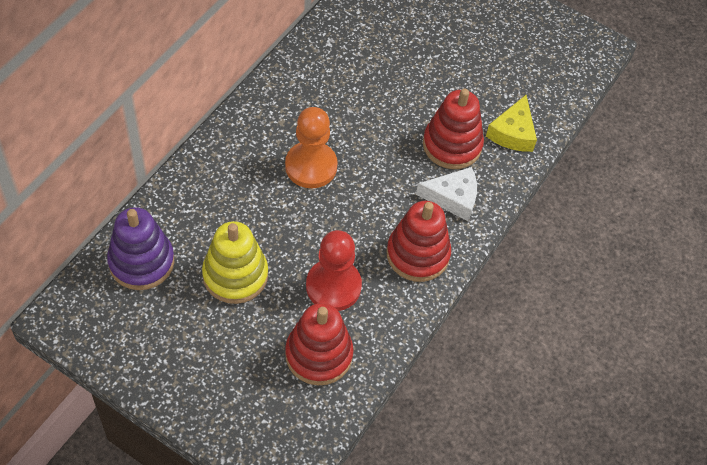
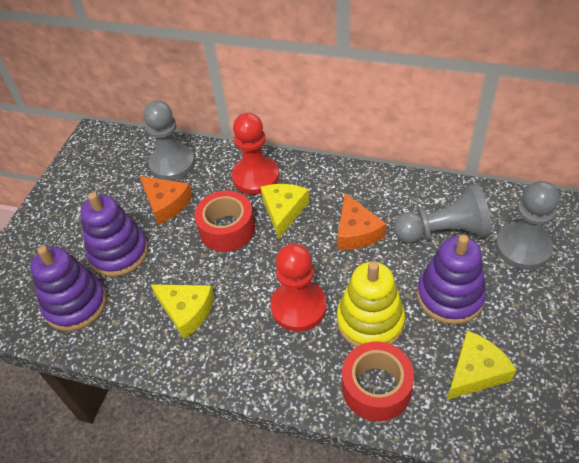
grey pawn: 0 -> 3
orange cheese: 0 -> 2
orange pawn: 1 -> 0
purple stacking toy: 1 -> 3
red pawn: 1 -> 2
red stacking toy: 3 -> 0
red tape: 0 -> 2
white cheese: 1 -> 0
yellow cheese: 1 -> 3

